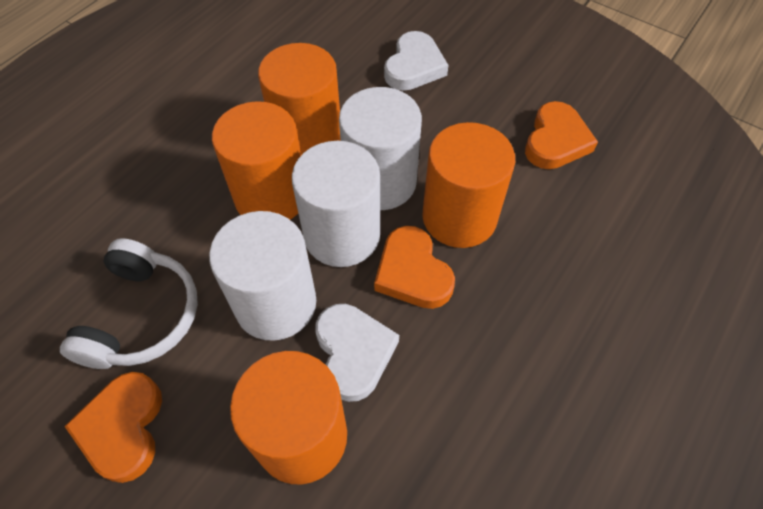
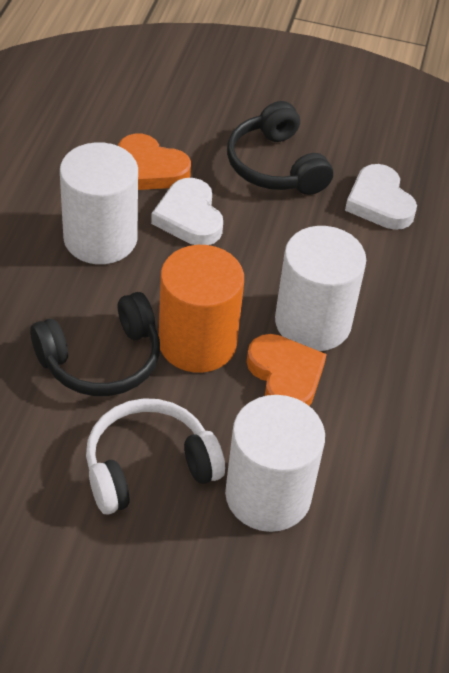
black headphones: 0 -> 2
orange cylinder: 4 -> 1
orange heart: 3 -> 2

